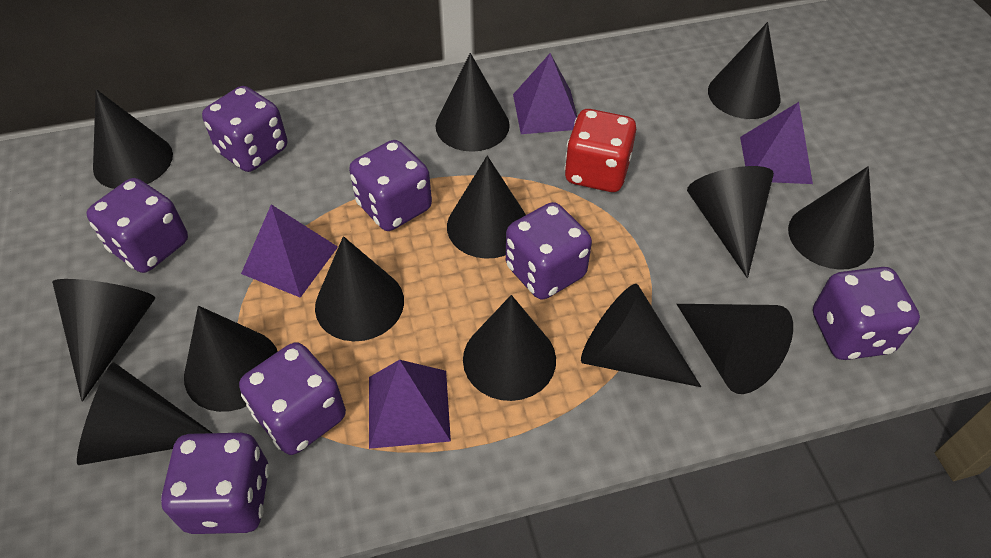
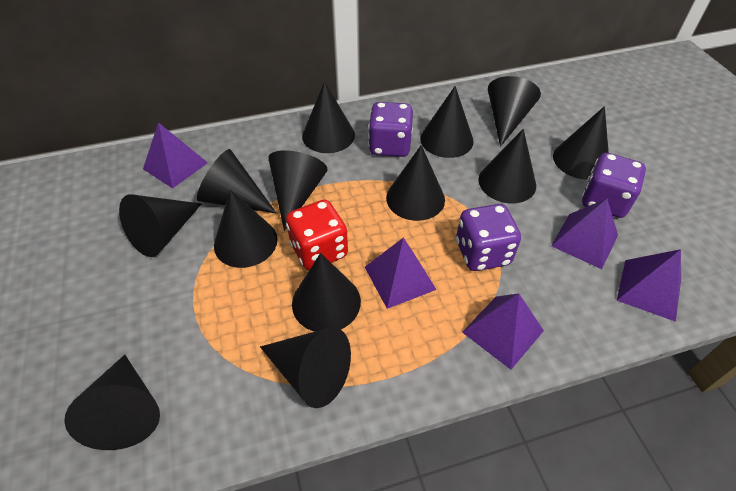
purple dice: 7 -> 3
purple pyramid: 4 -> 5

